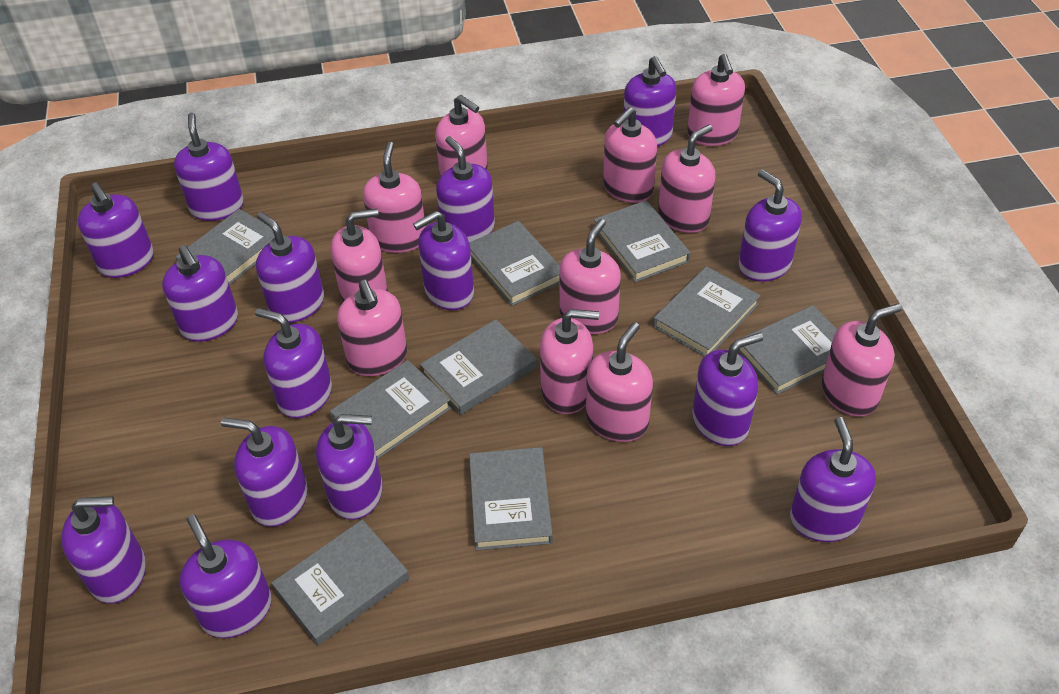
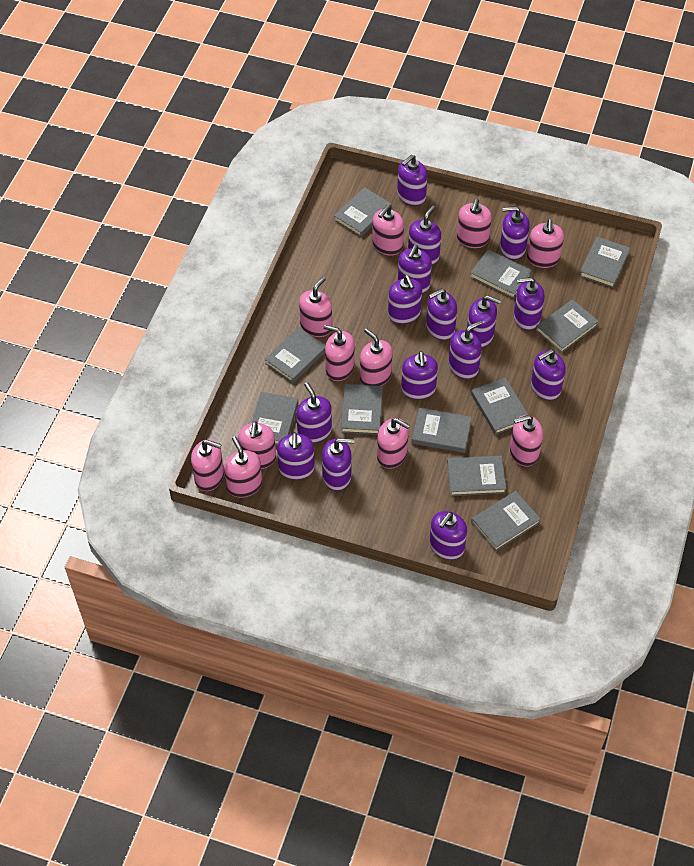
grey book: 9 -> 11

